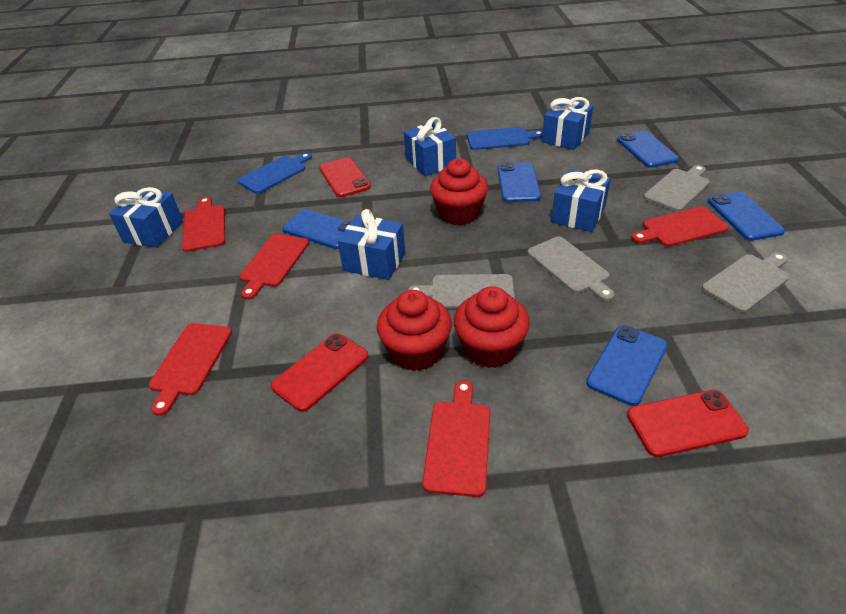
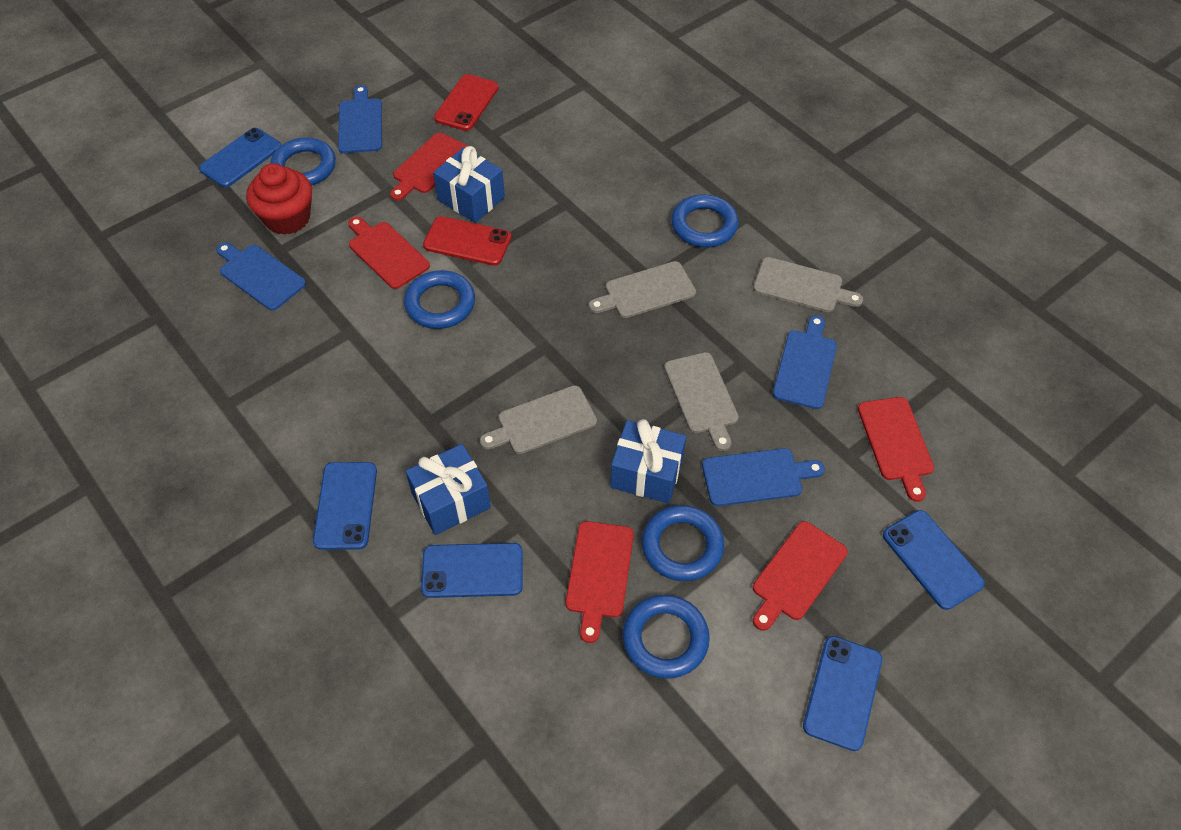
blue cutting board: 2 -> 4
blue gift: 5 -> 3
blue ring: 0 -> 5
red cupcake: 3 -> 1
red phone: 3 -> 2

